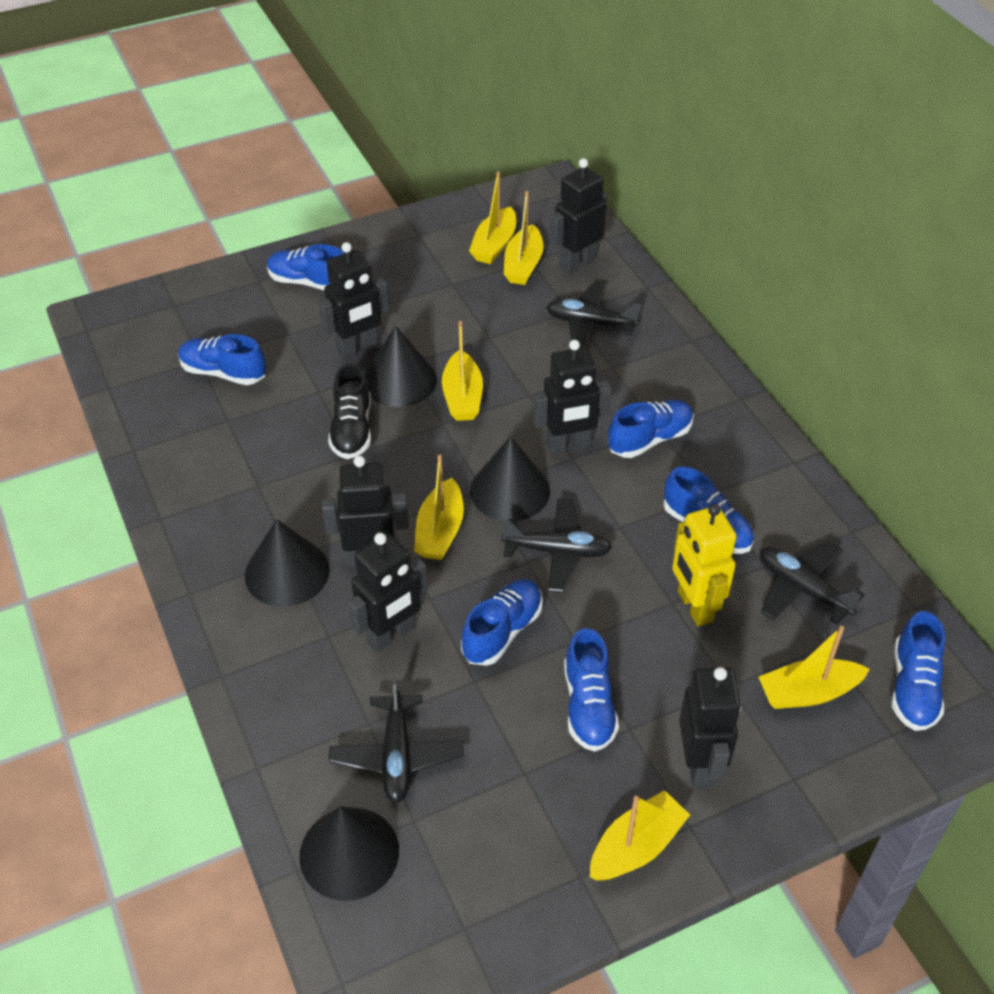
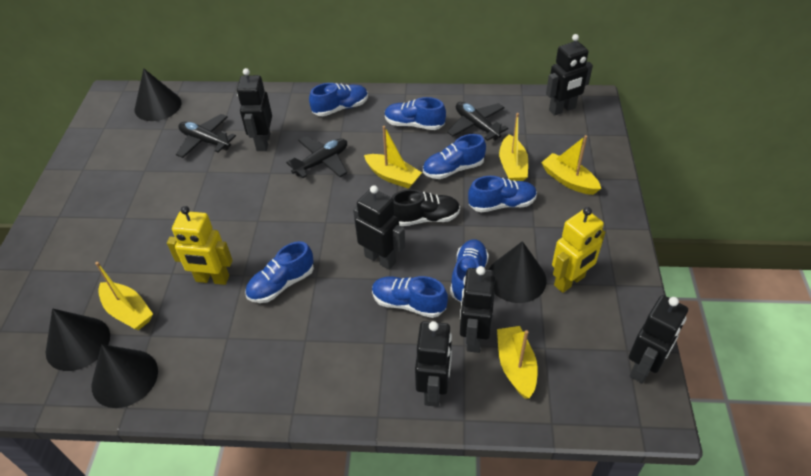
black plane: 4 -> 3
yellow boat: 6 -> 5
yellow robot: 1 -> 2

